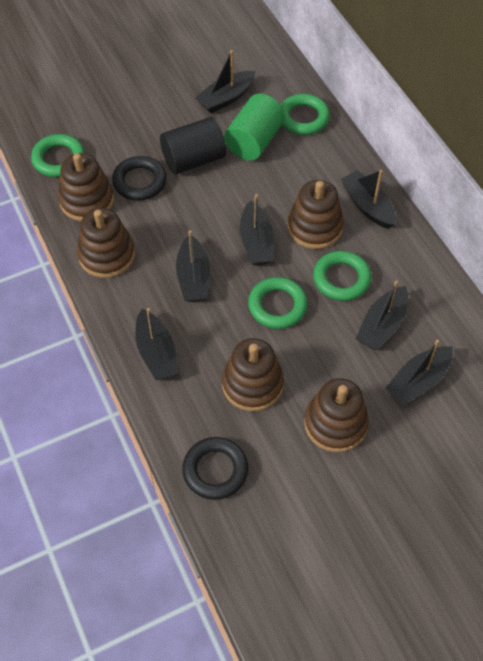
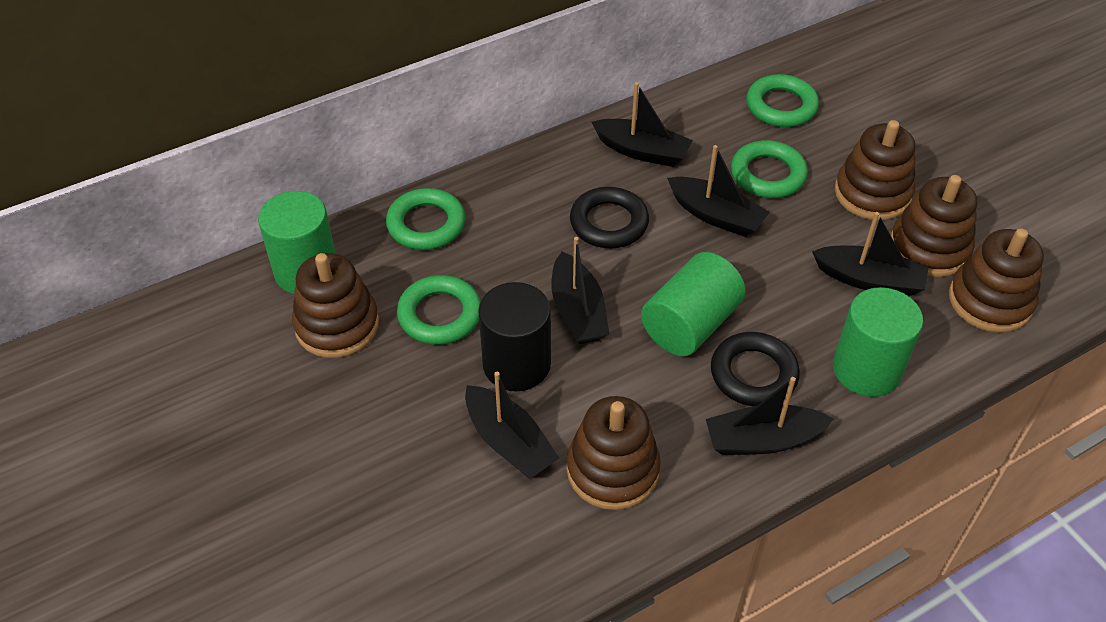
black boat: 7 -> 6
green cylinder: 1 -> 3

